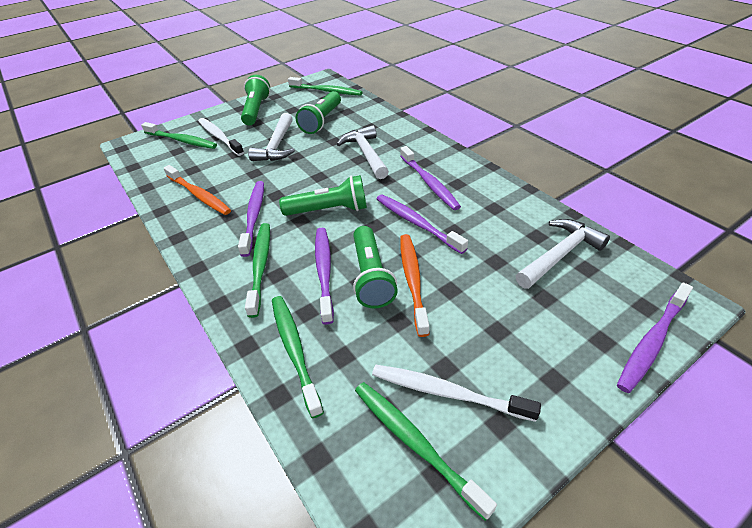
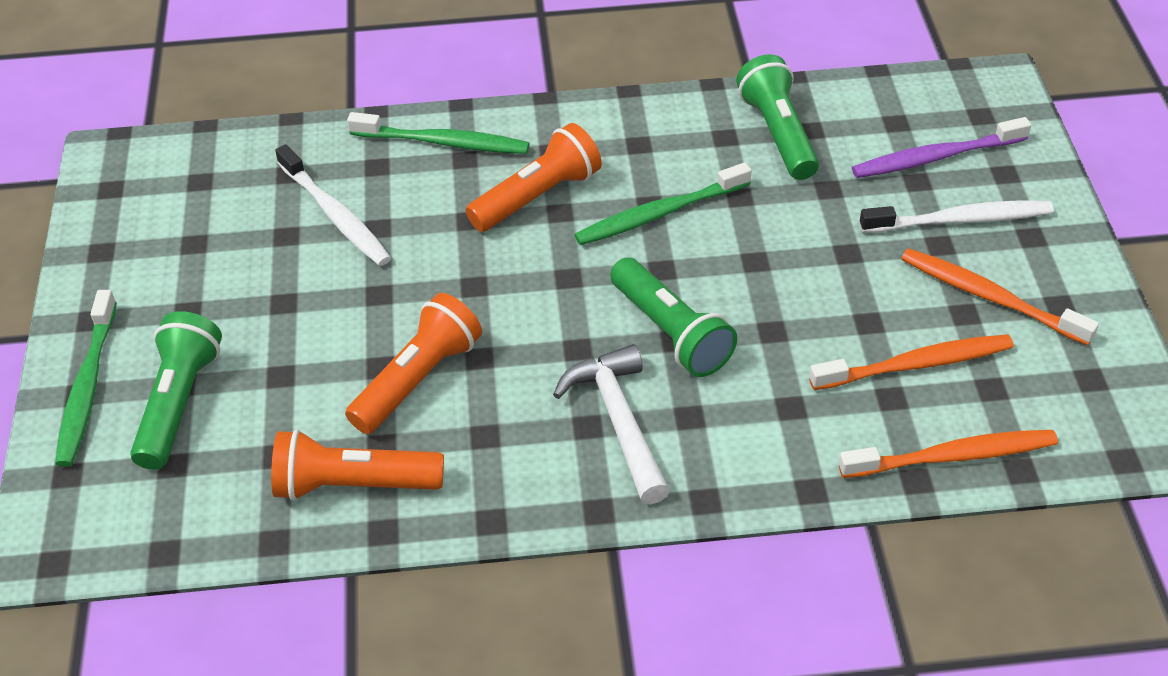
green flashlight: 4 -> 3
green toothbrush: 5 -> 3
orange flashlight: 0 -> 3
orange toothbrush: 2 -> 3
purple toothbrush: 5 -> 1
white hammer: 3 -> 1

